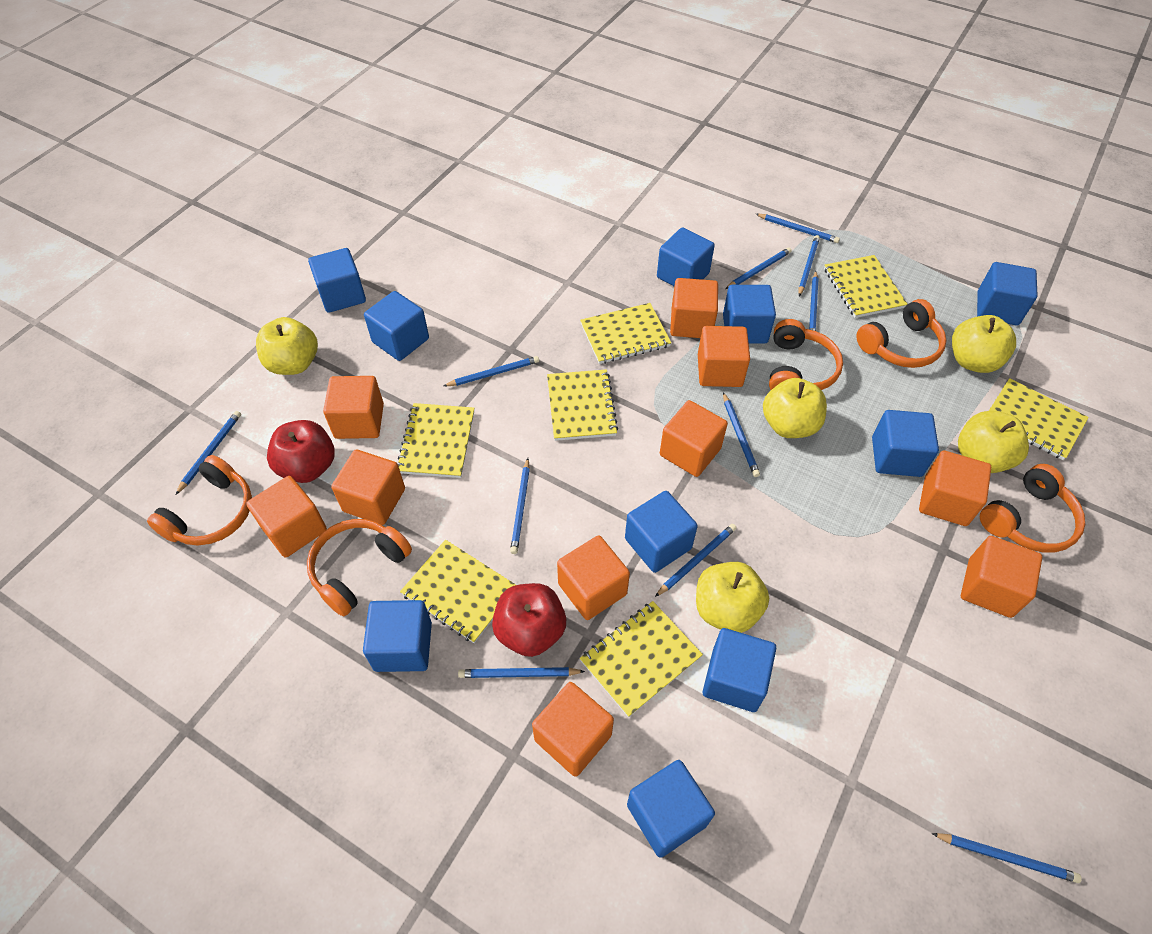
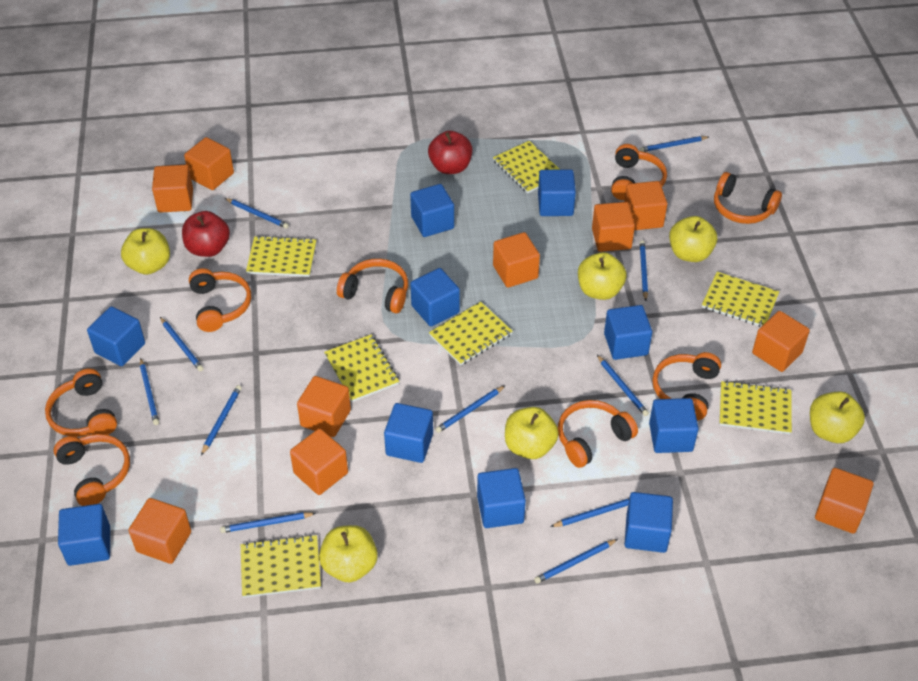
orange headphones: 5 -> 8
yellow apple: 5 -> 6

